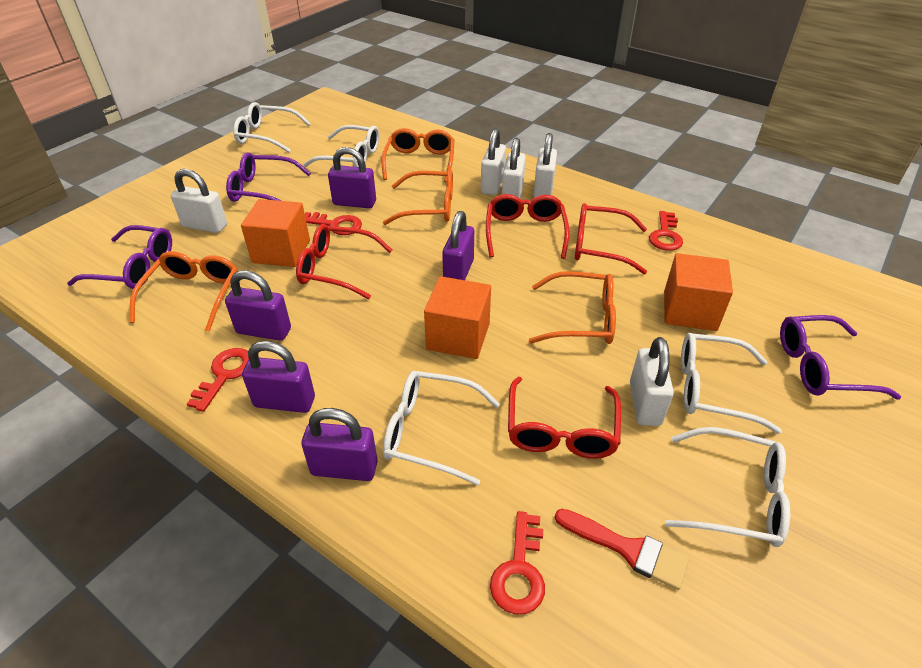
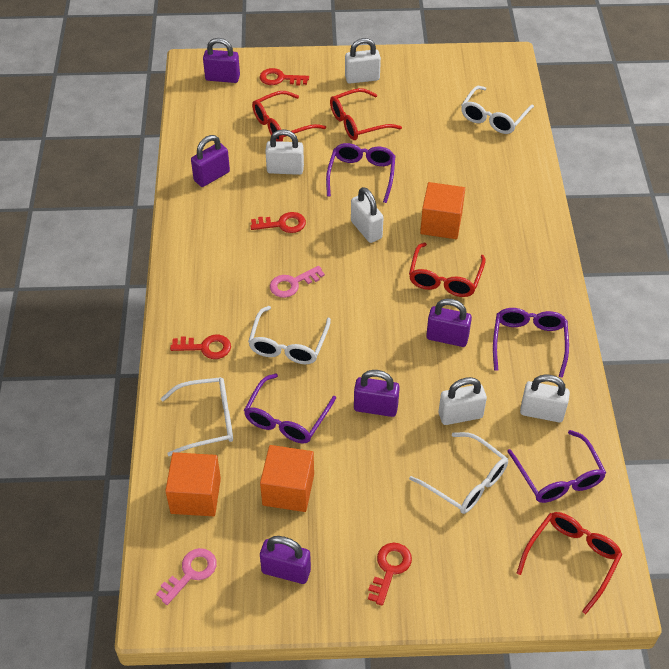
orange glasses: 4 -> 0
pink key: 0 -> 2
purple glasses: 3 -> 4
red brush: 1 -> 0
white glasses: 5 -> 4

